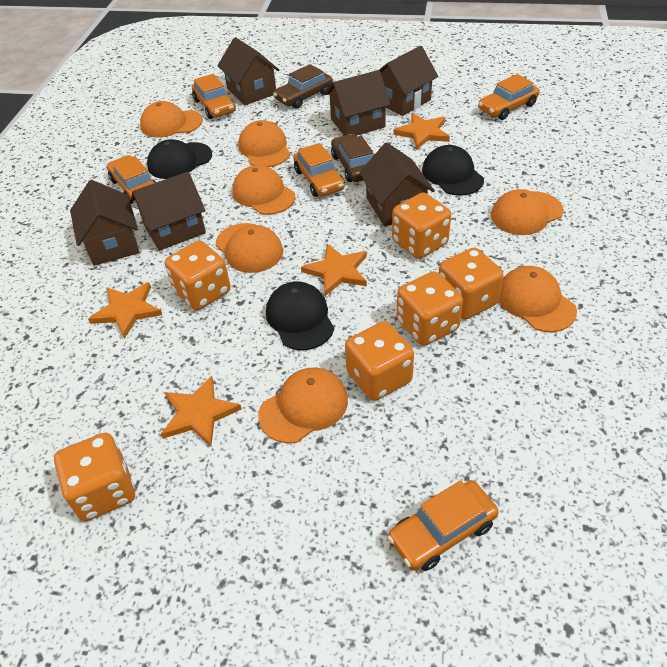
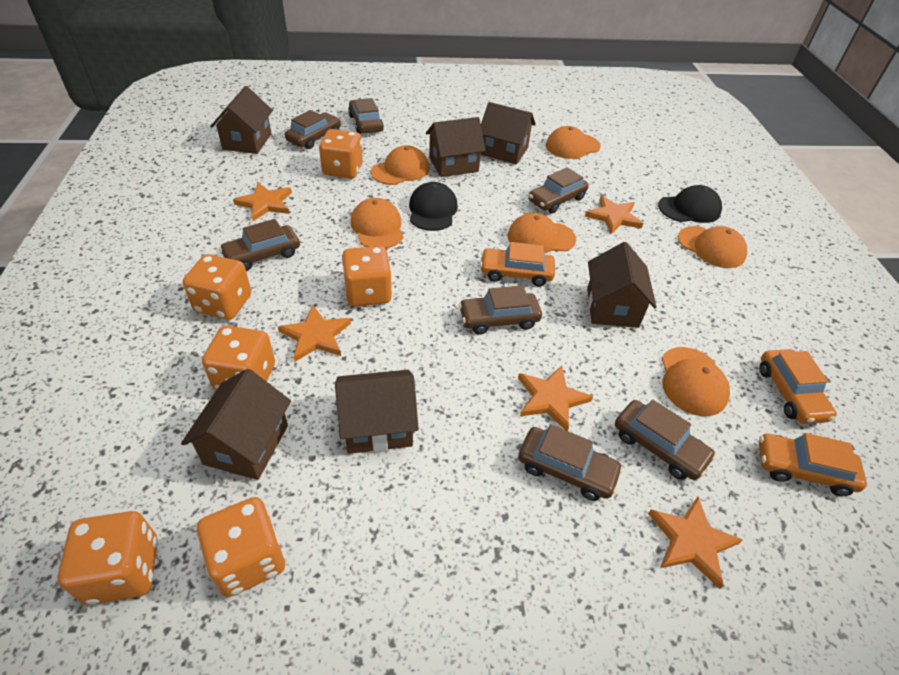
black cap: 3 -> 2
brown car: 2 -> 7
orange cap: 7 -> 6
orange car: 5 -> 3
orange star: 4 -> 5

